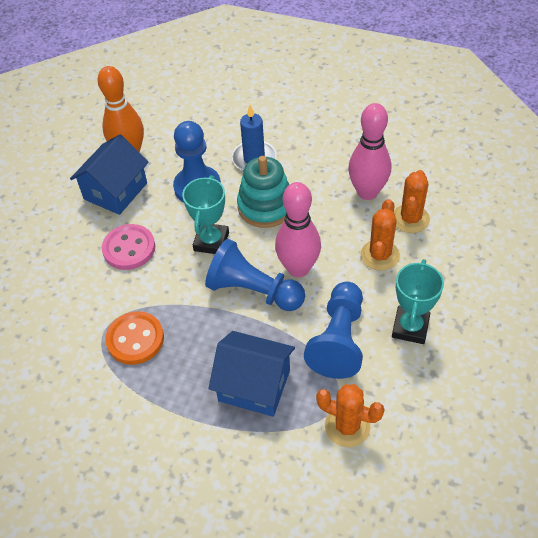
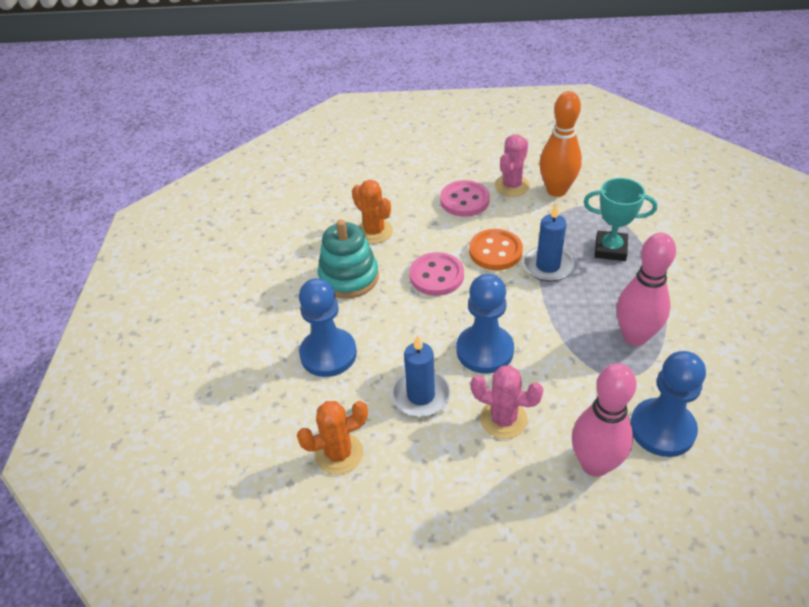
blue candle: 1 -> 2
blue house: 2 -> 0
orange cactus: 3 -> 2
pink button: 1 -> 2
pink cactus: 0 -> 2
turquoise trophy: 2 -> 1

